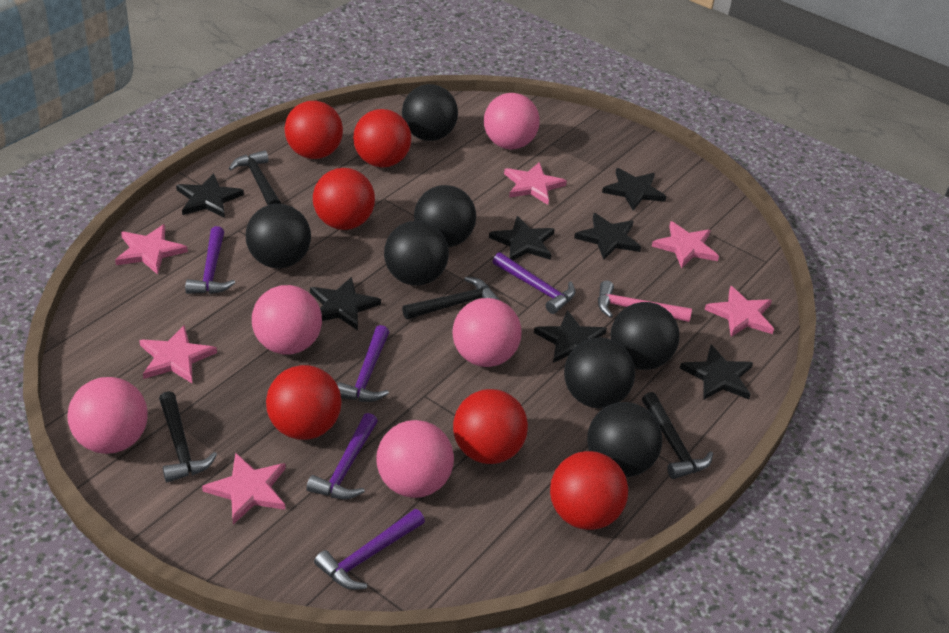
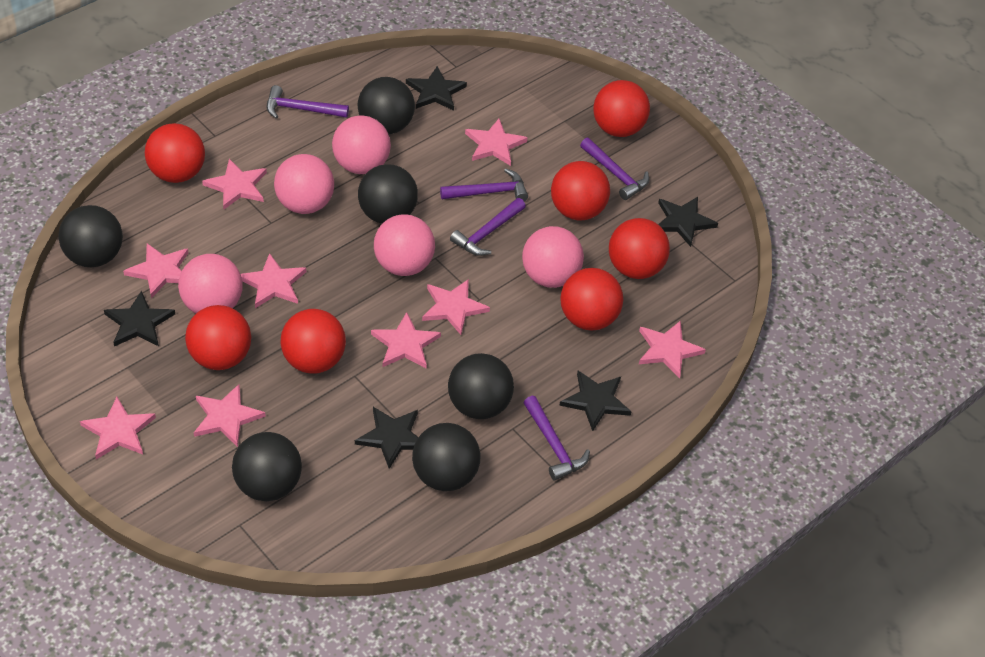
black ball: 7 -> 6
black hammer: 4 -> 0
black star: 7 -> 5
pink hammer: 1 -> 0
pink star: 6 -> 9
red ball: 6 -> 7

